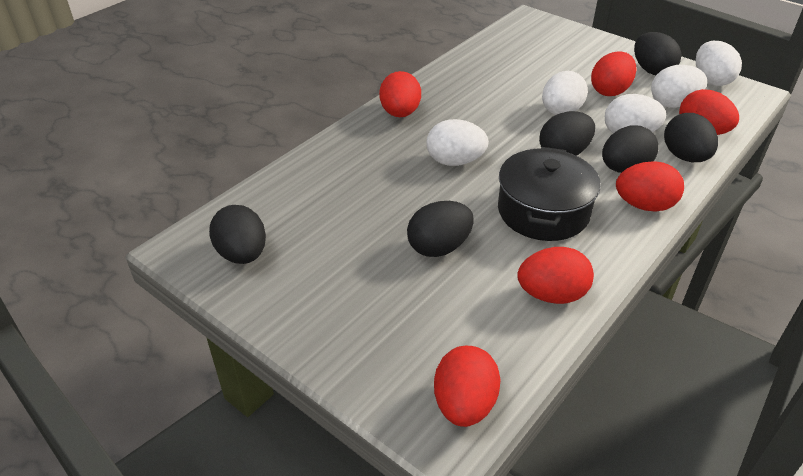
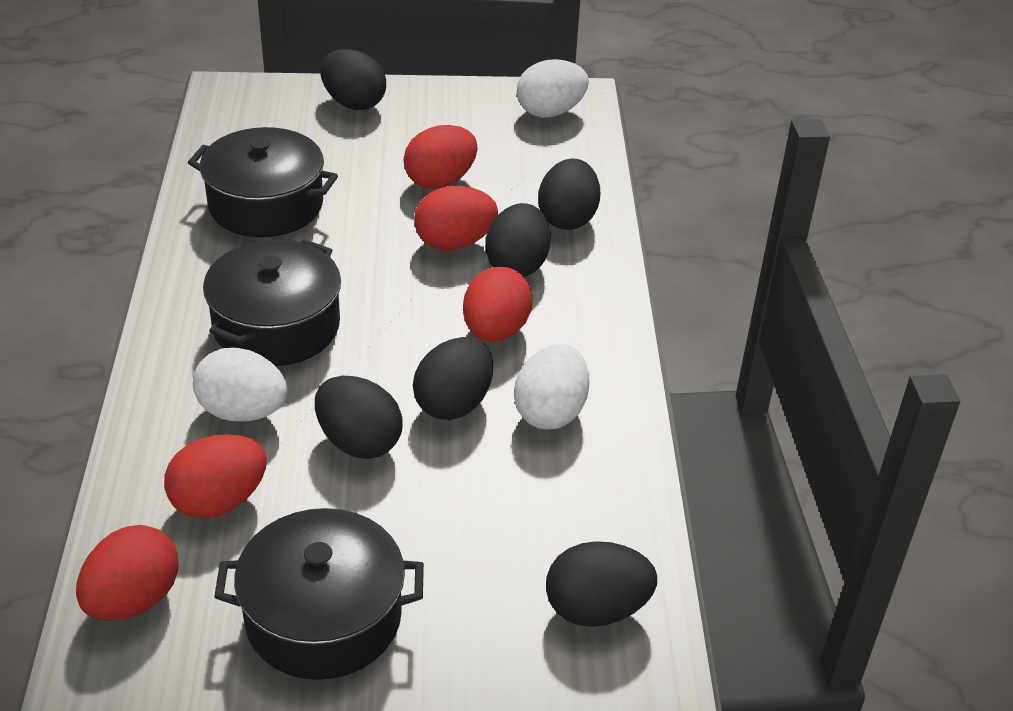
black pot: 1 -> 3
red egg: 6 -> 5
white egg: 5 -> 3

